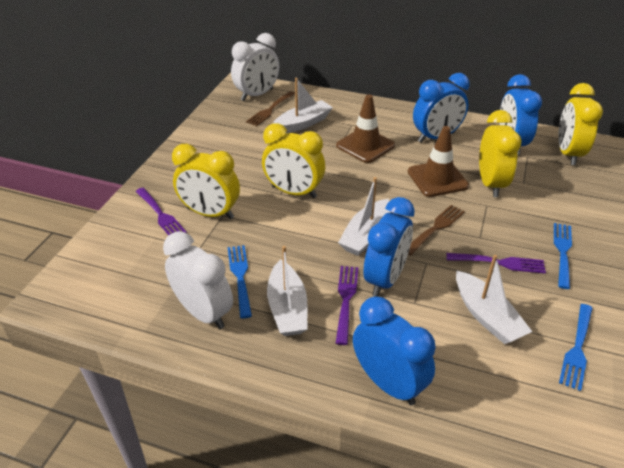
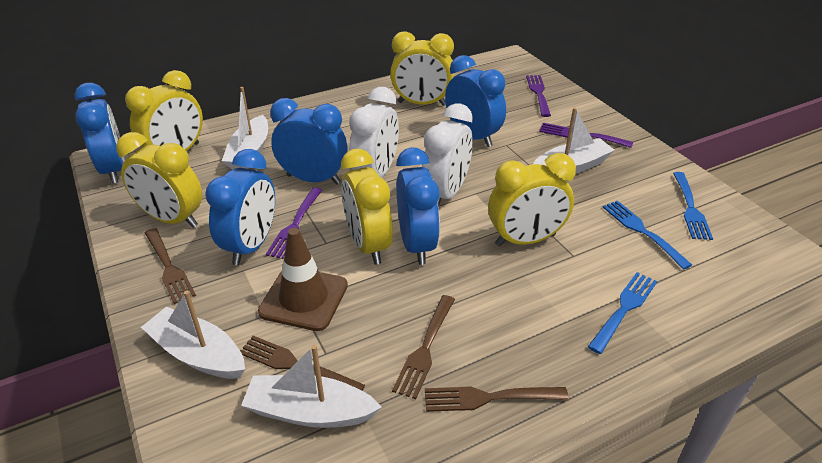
blue clock: 4 -> 5
brown fork: 2 -> 4
brown traffic cone: 2 -> 1
yellow clock: 4 -> 5

